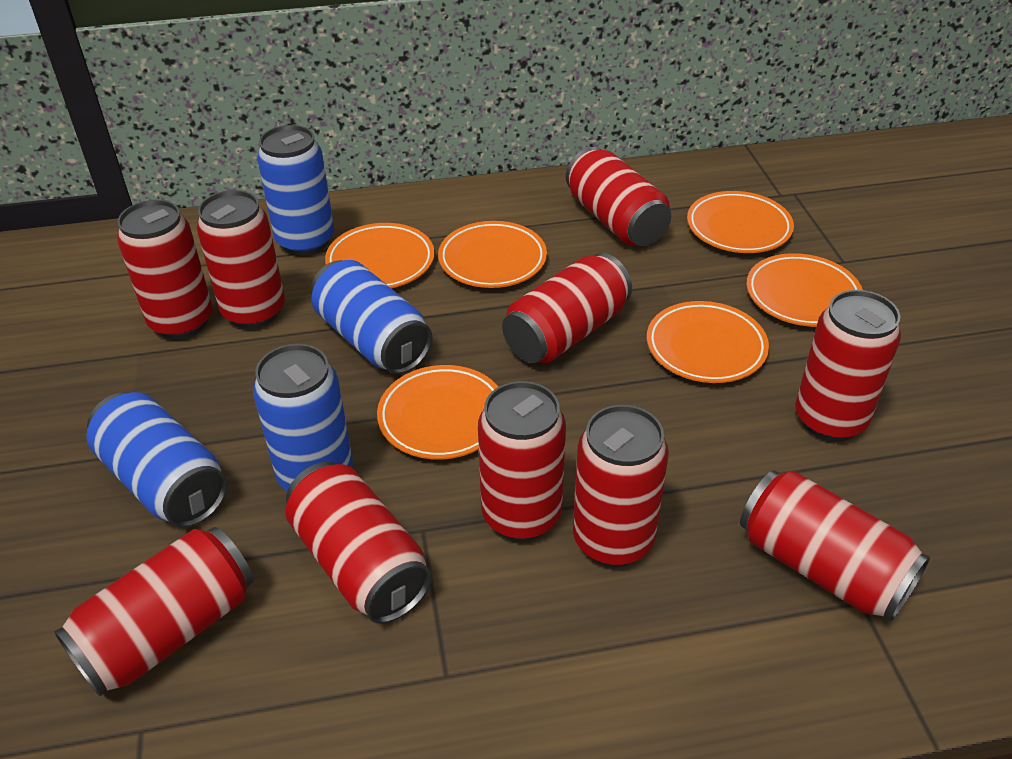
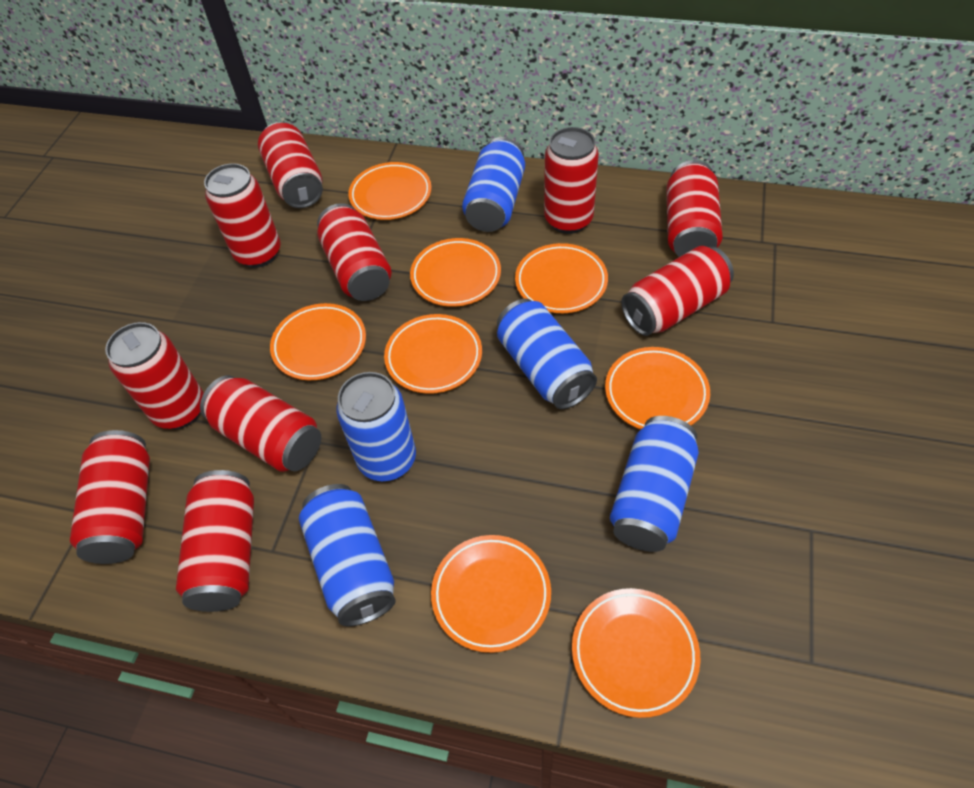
blue can: 4 -> 5
orange plate: 6 -> 8

